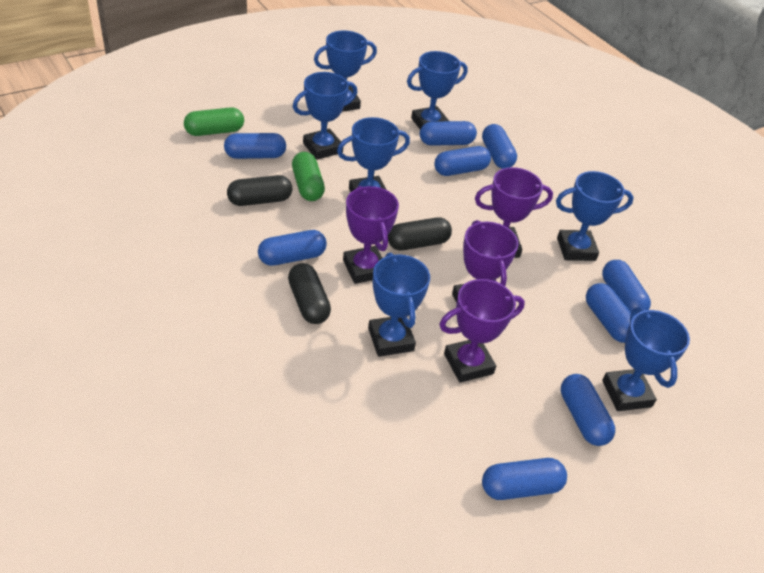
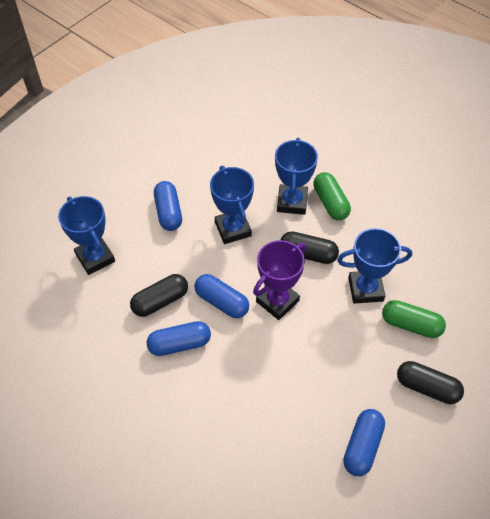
blue capsule: 9 -> 4
blue trophy: 7 -> 4
purple trophy: 4 -> 1

